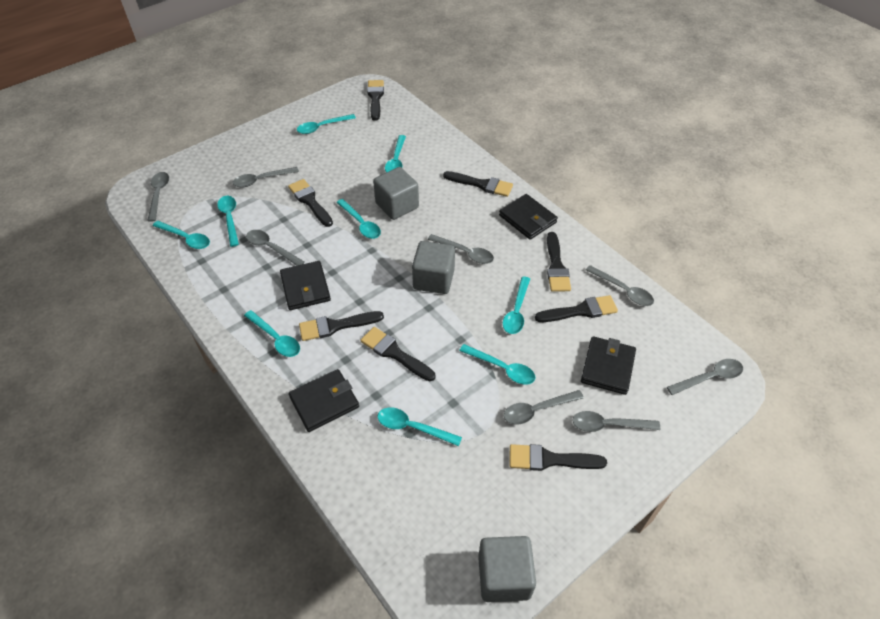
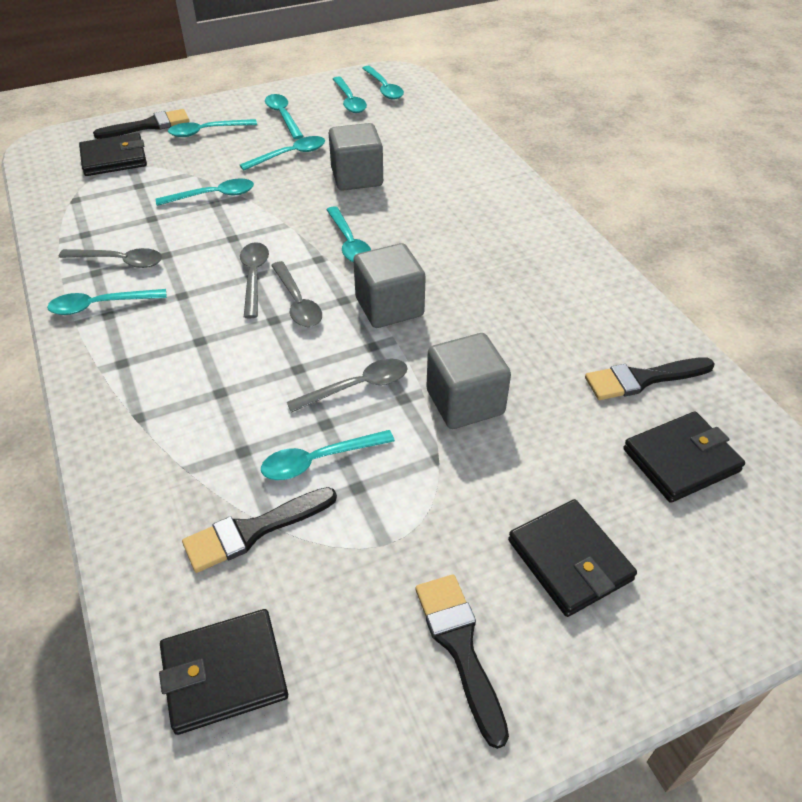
black brush: 8 -> 4
grey spoon: 8 -> 4

